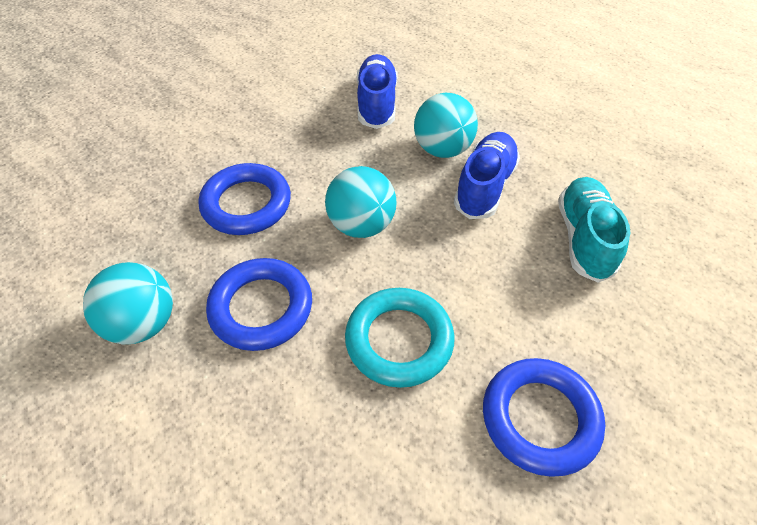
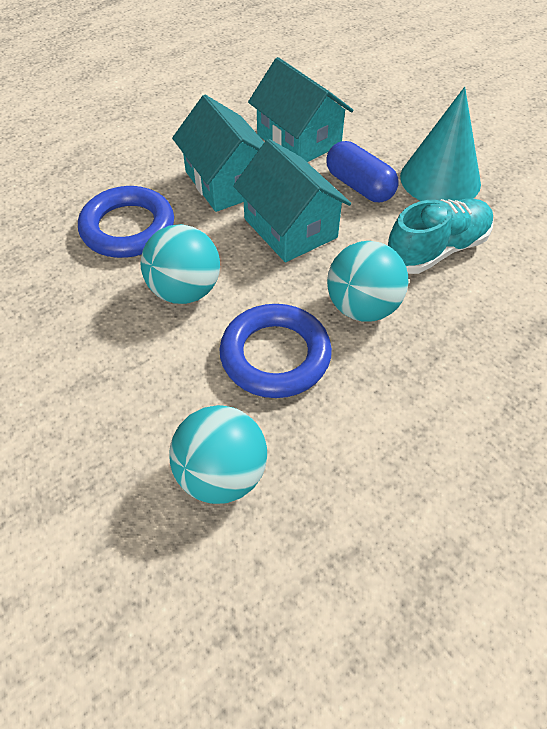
blue capsule: 0 -> 1
blue ring: 3 -> 2
blue shoe: 2 -> 0
turquoise cone: 0 -> 1
turquoise house: 0 -> 3
turquoise ring: 1 -> 0

